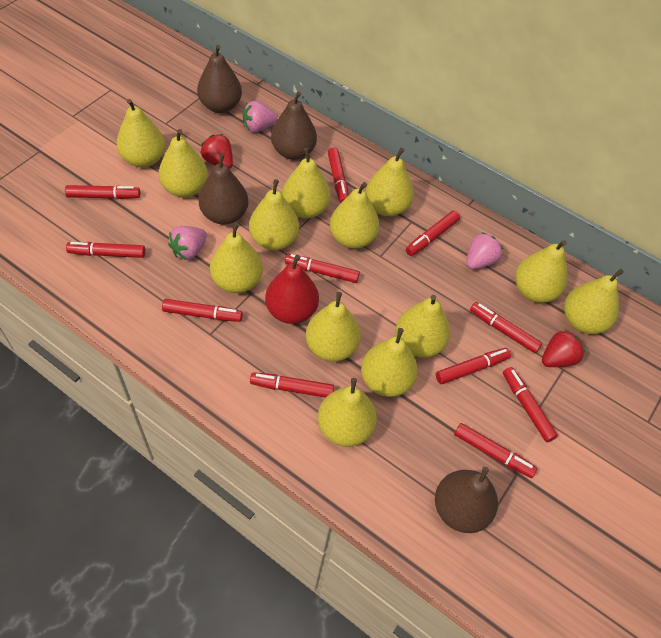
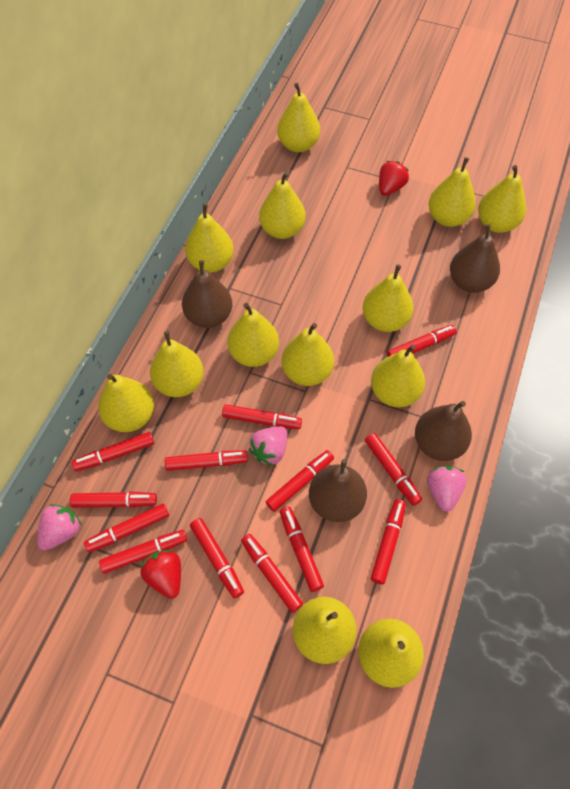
red marker: 11 -> 13
red pear: 1 -> 0

